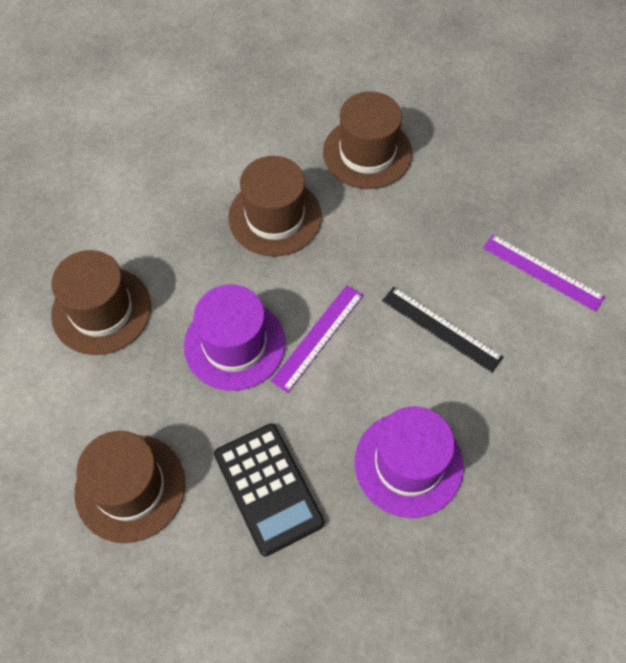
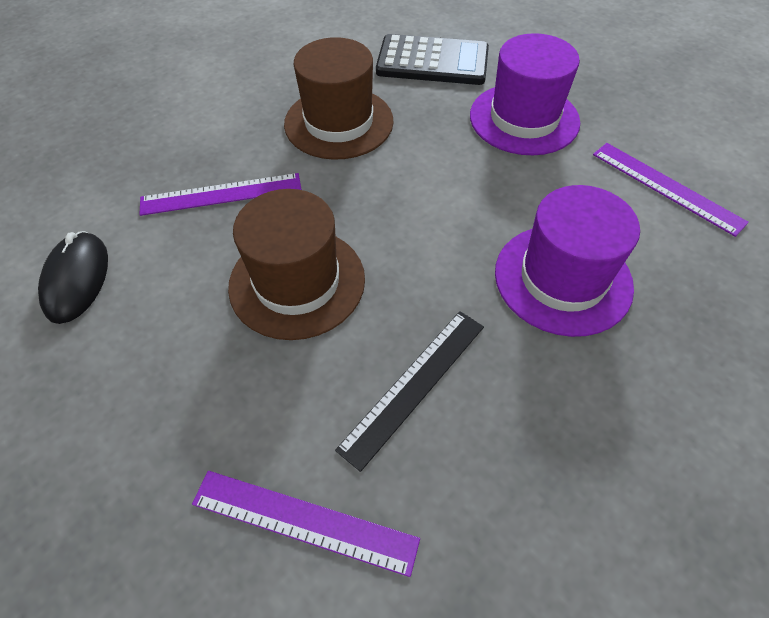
black mouse: 0 -> 1
brown hat: 4 -> 2
purple ruler: 2 -> 3

